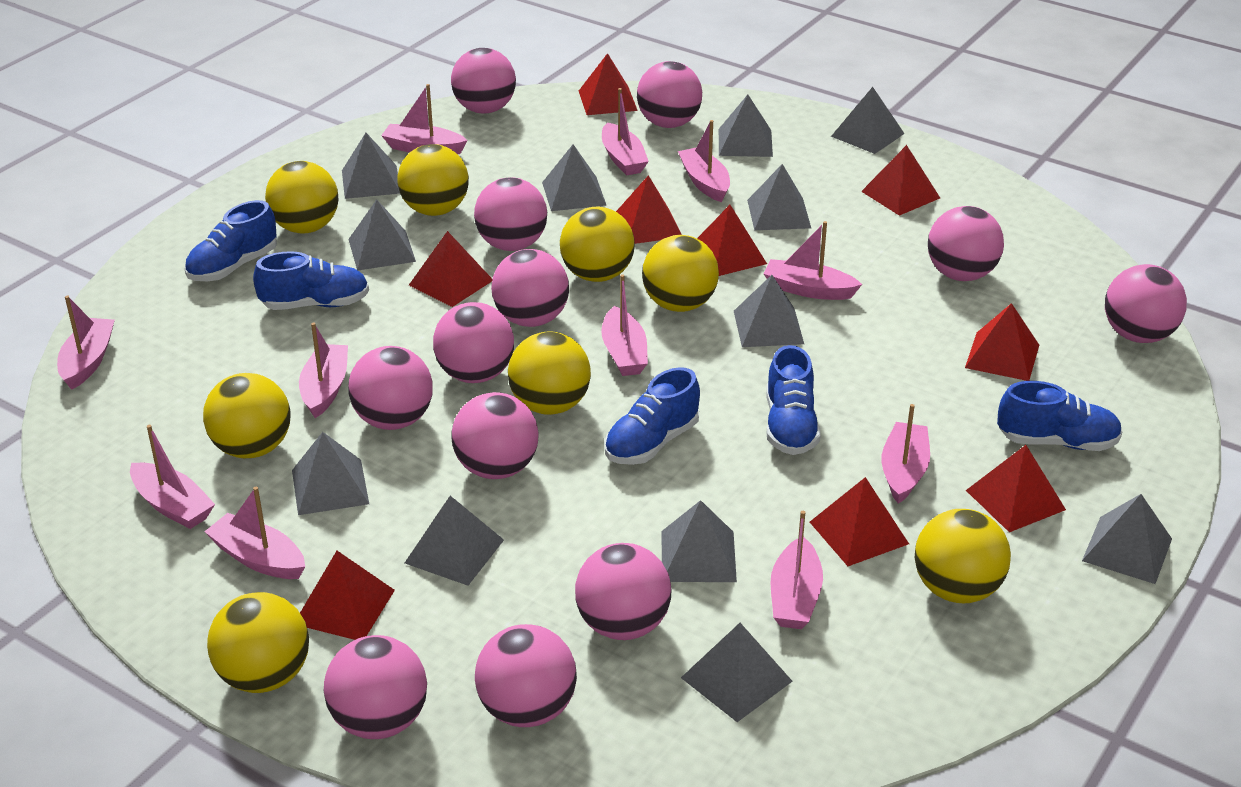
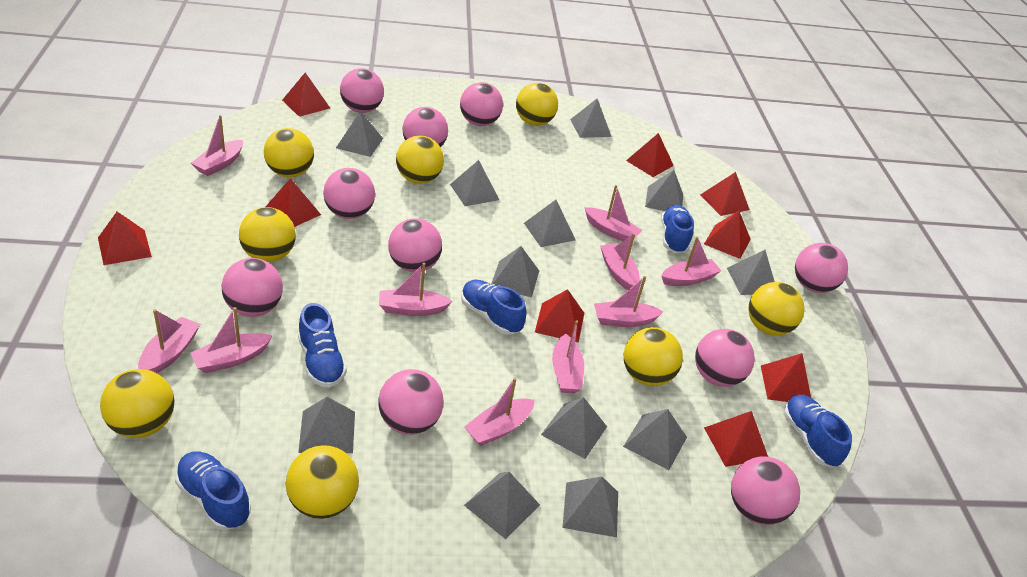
pink ball: 12 -> 10
pink boat: 11 -> 10

